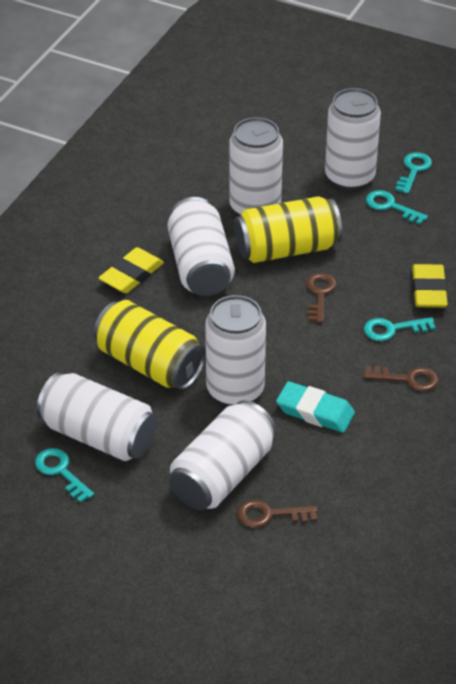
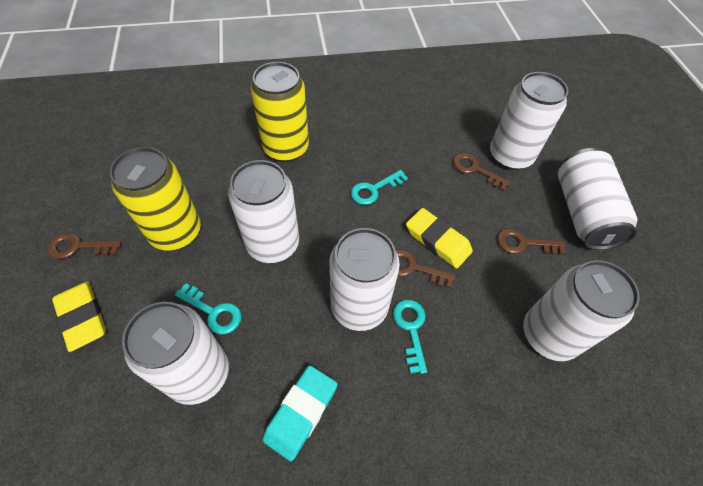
brown key: 3 -> 4
turquoise key: 4 -> 3

